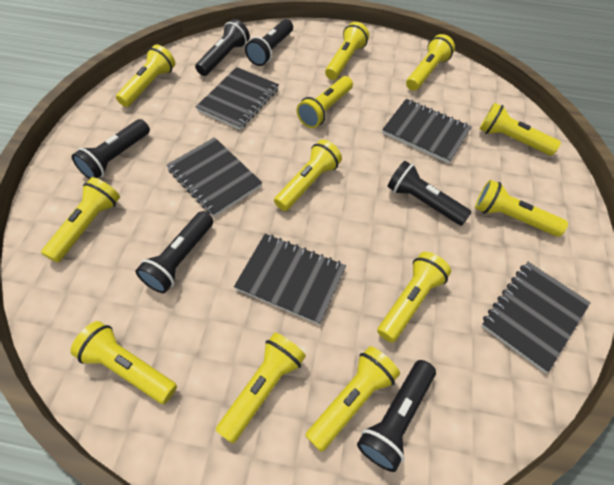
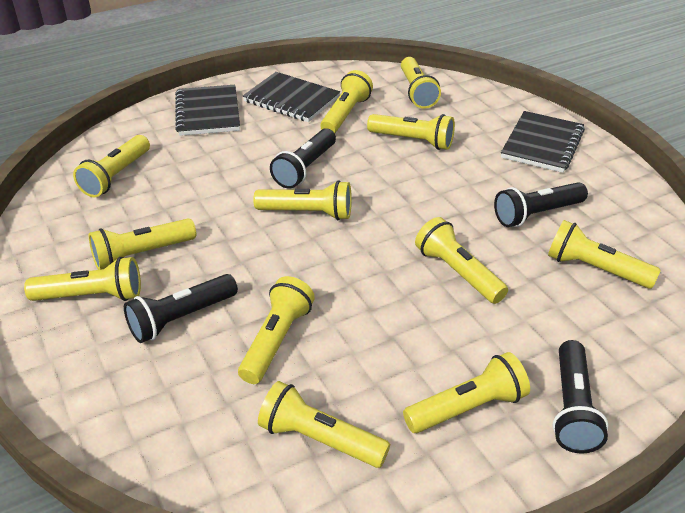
black flashlight: 6 -> 4
black notebook: 5 -> 3

